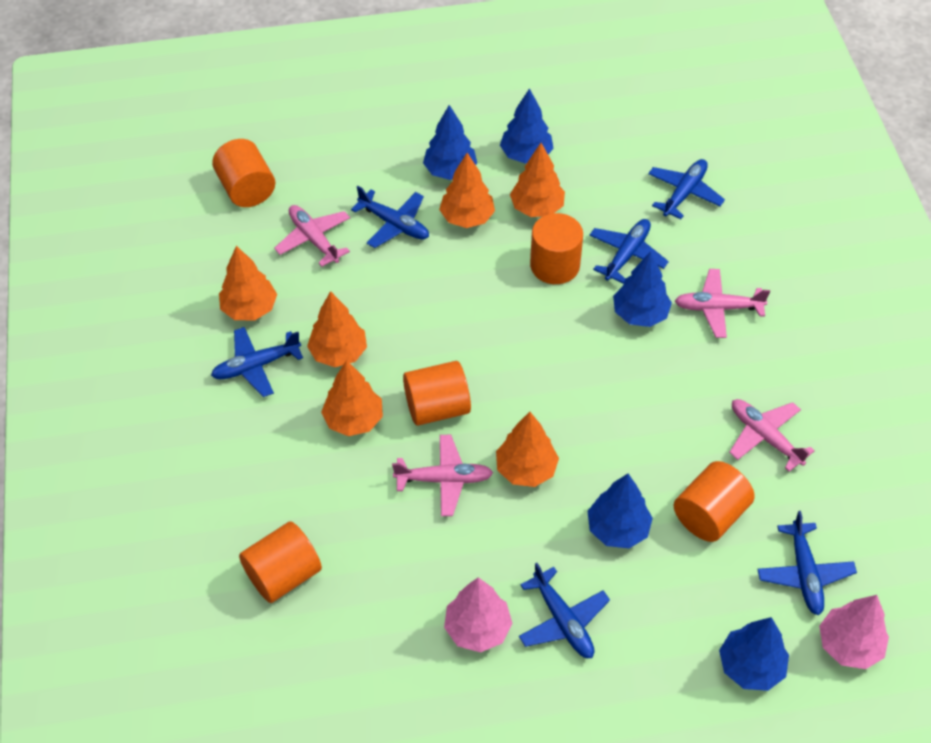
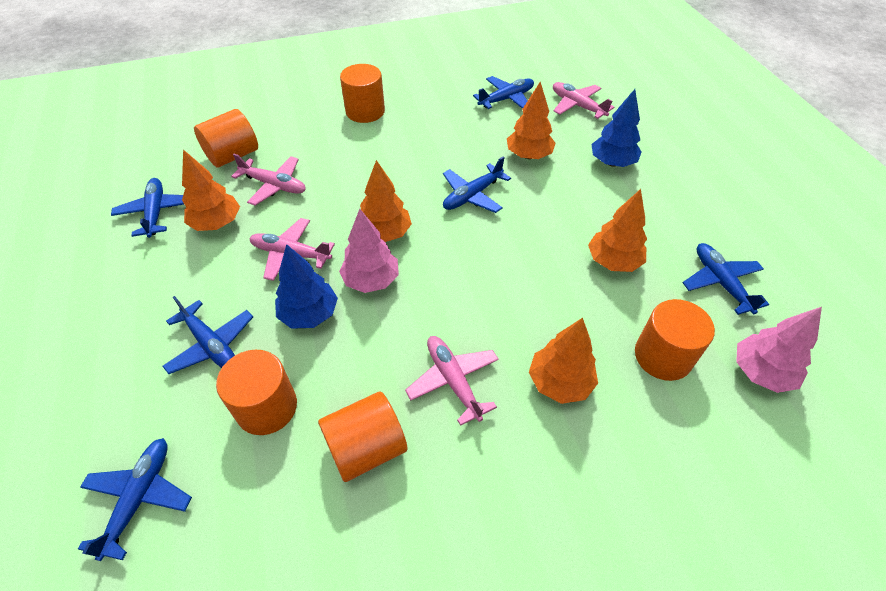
blue tree: 5 -> 2
orange tree: 6 -> 5

